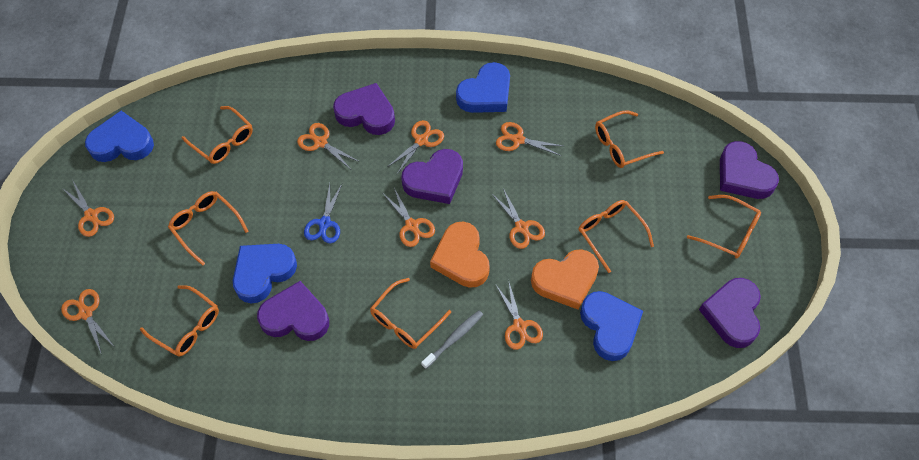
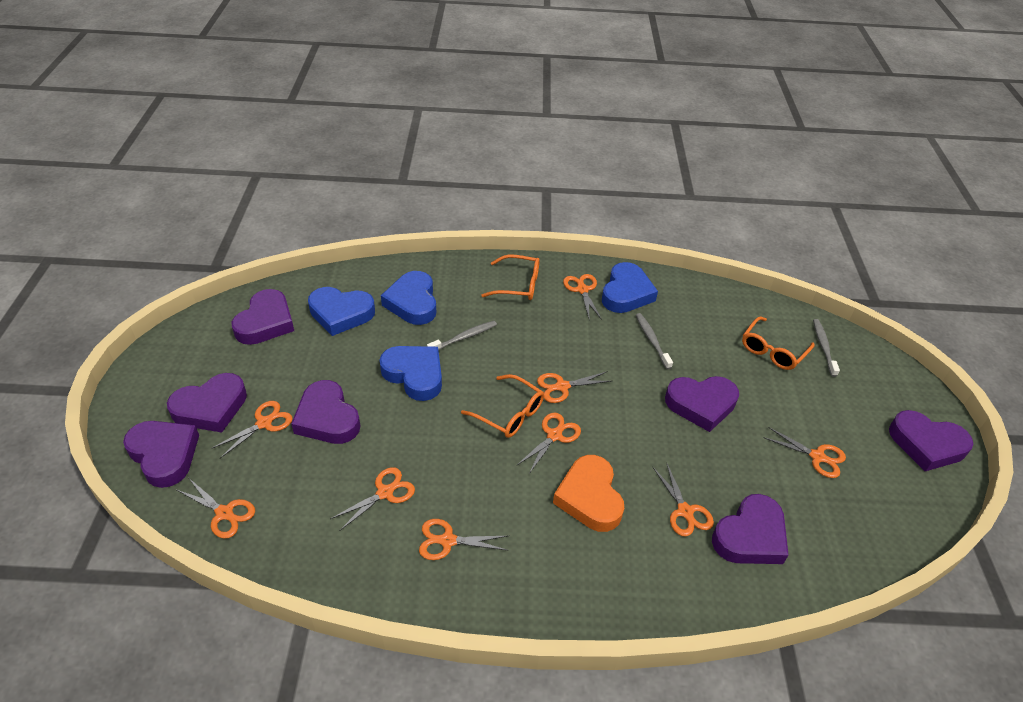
blue scissors: 1 -> 0
grey toothbrush: 1 -> 3
orange glasses: 7 -> 3
orange heart: 2 -> 1
orange scissors: 8 -> 9
purple heart: 5 -> 7

